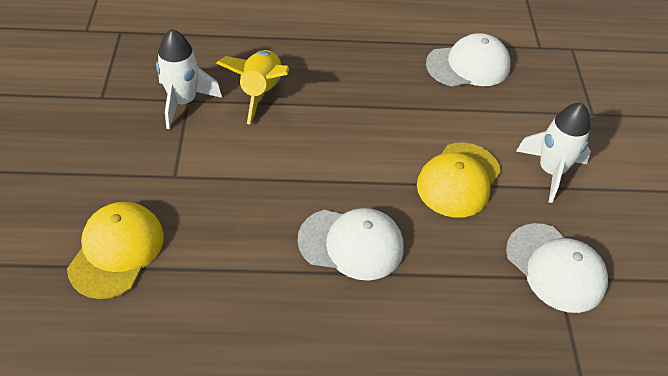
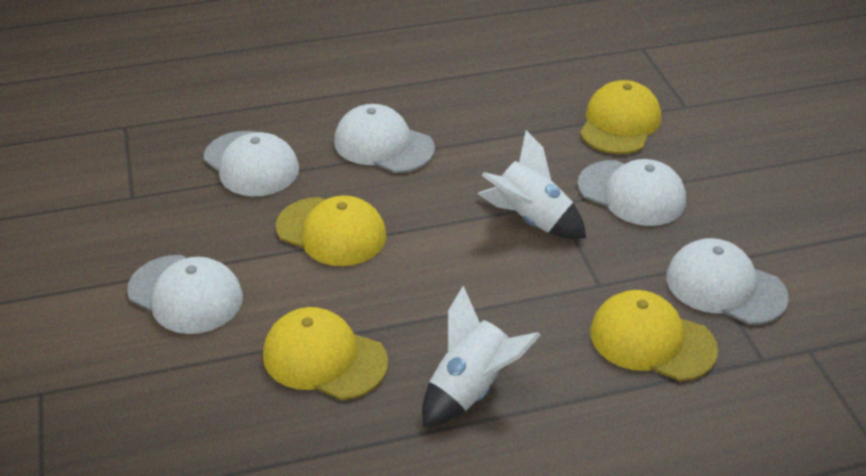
white cap: 3 -> 5
yellow cap: 2 -> 4
yellow rocket: 1 -> 0

